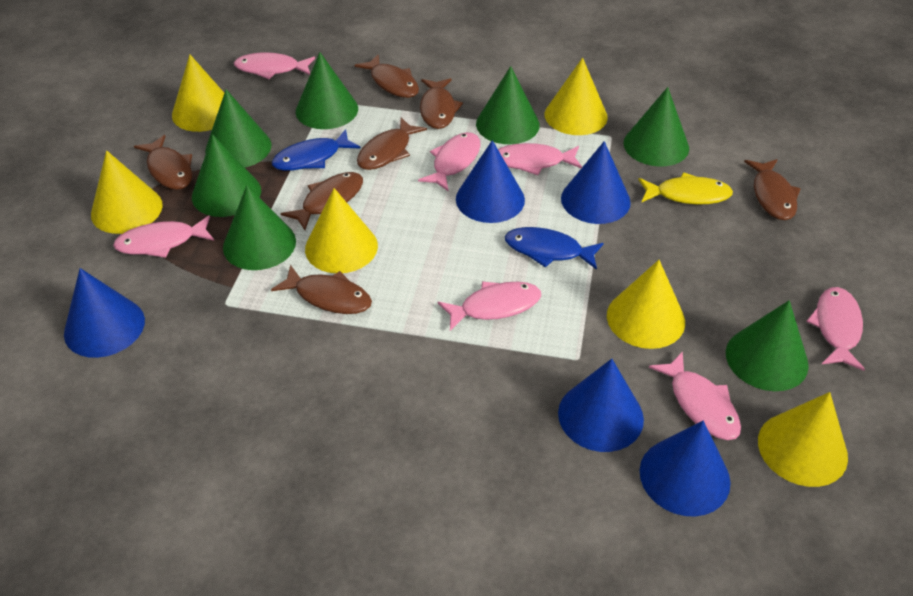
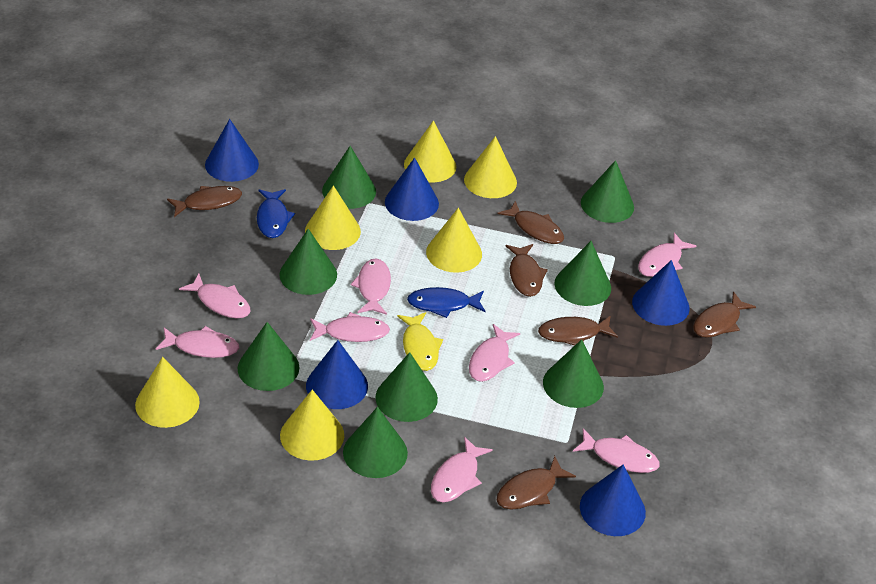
brown fish: 7 -> 6
green cone: 7 -> 8
pink fish: 7 -> 8

